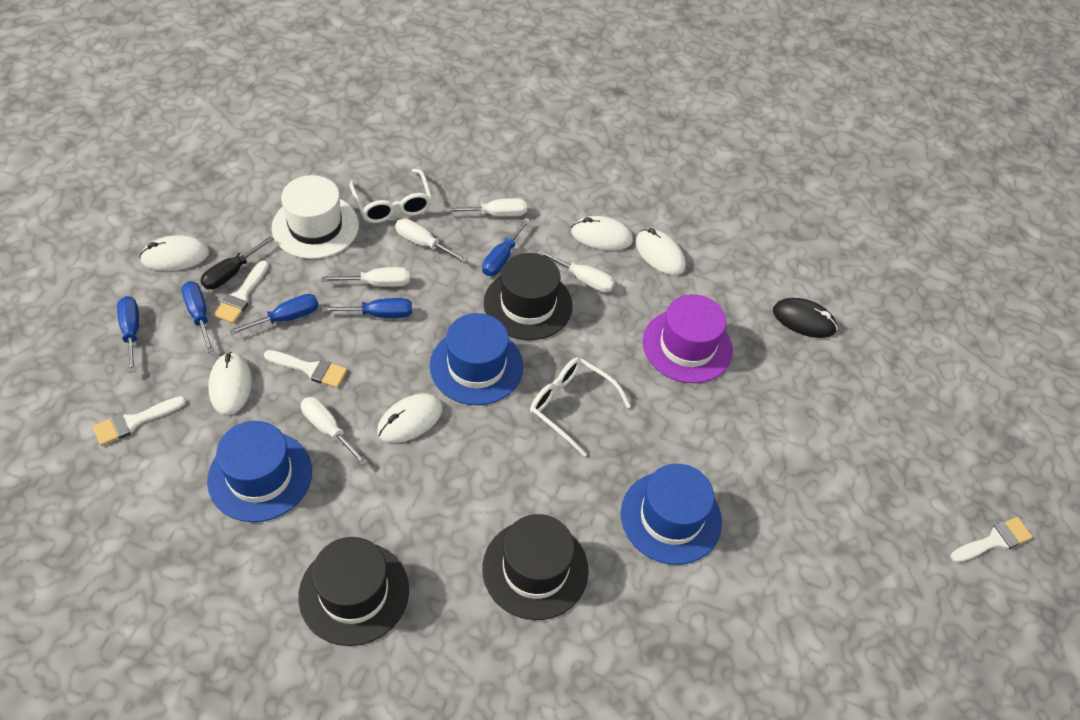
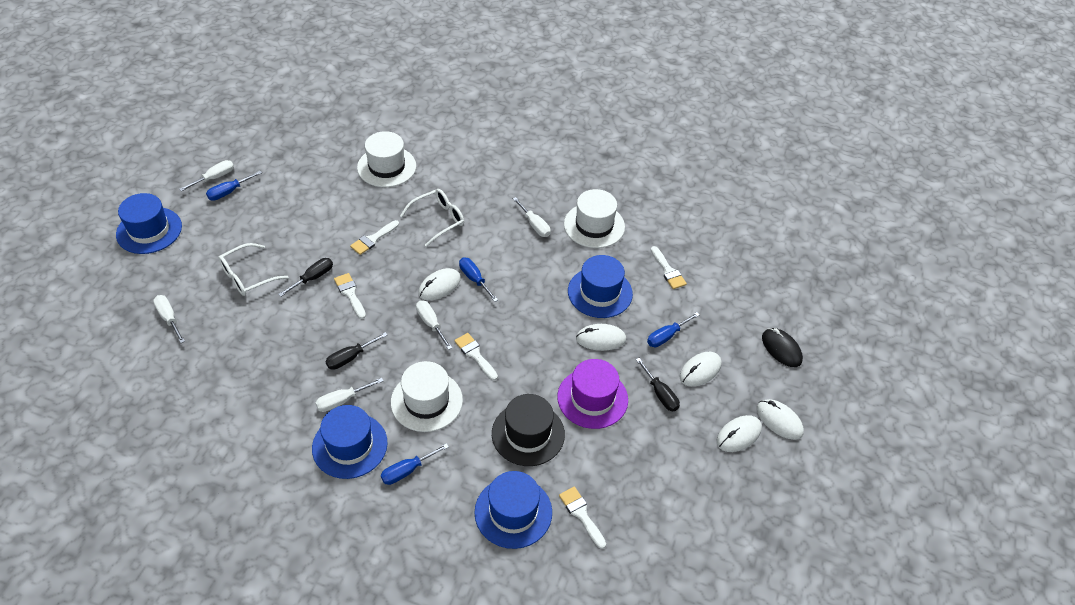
black hat: 3 -> 1
black screwdriver: 1 -> 3
blue hat: 3 -> 4
blue screwdriver: 5 -> 4
white brush: 4 -> 5
white hat: 1 -> 3

